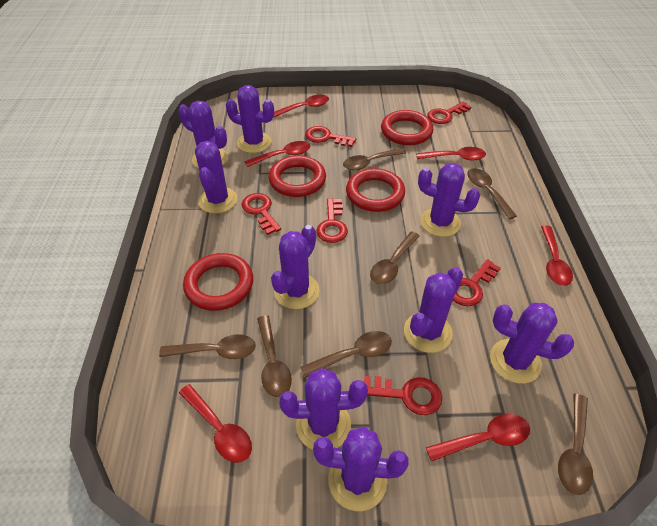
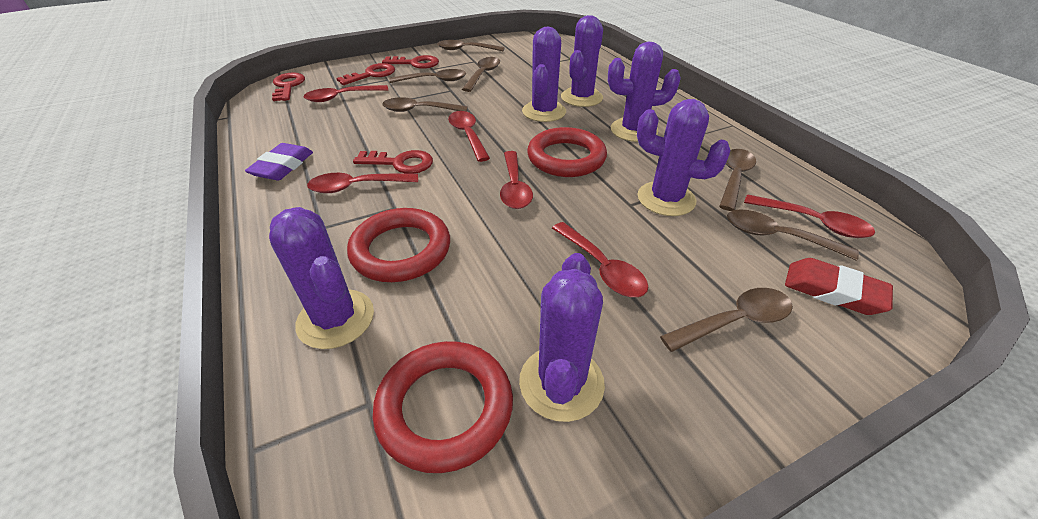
purple cactus: 9 -> 6
purple eraser: 0 -> 1
red eraser: 0 -> 1
red key: 6 -> 4
red ring: 4 -> 3

